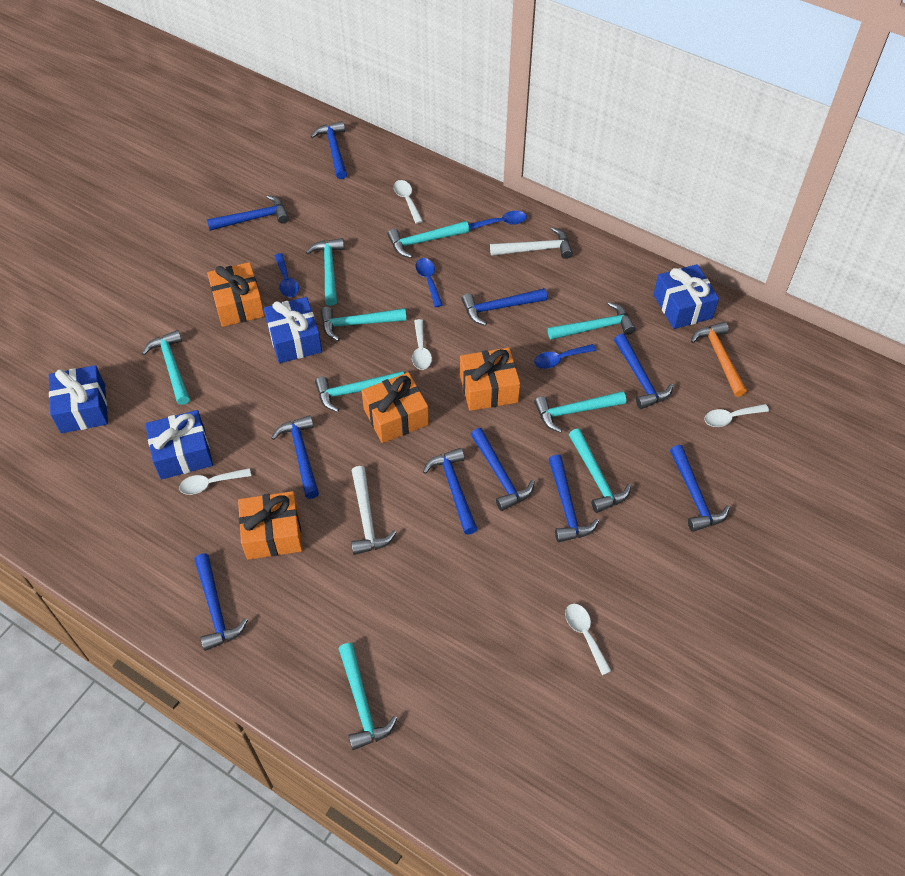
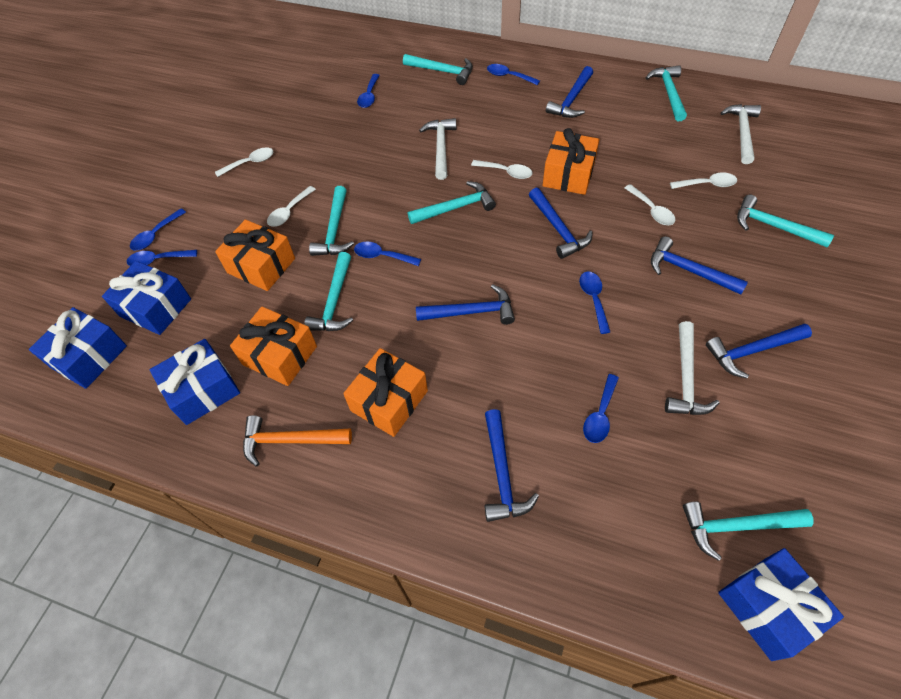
blue hammer: 10 -> 6
blue spoon: 4 -> 7
turquoise hammer: 9 -> 7
white hammer: 2 -> 3

